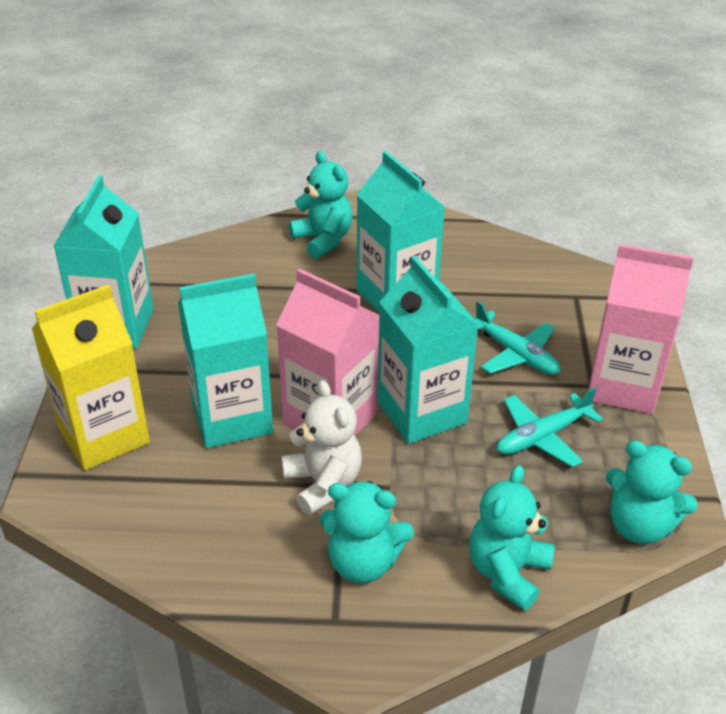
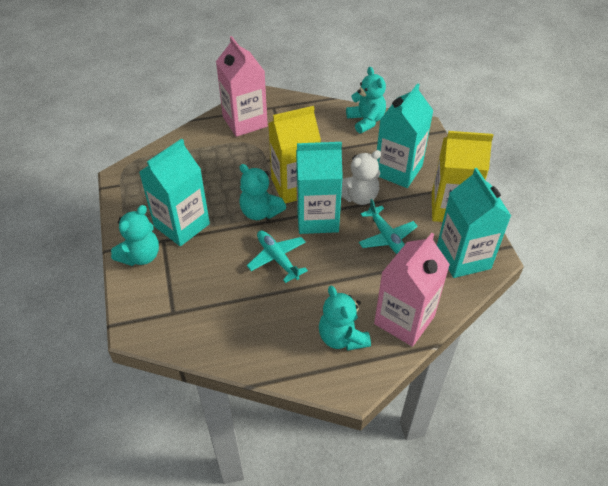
yellow carton: 1 -> 2

